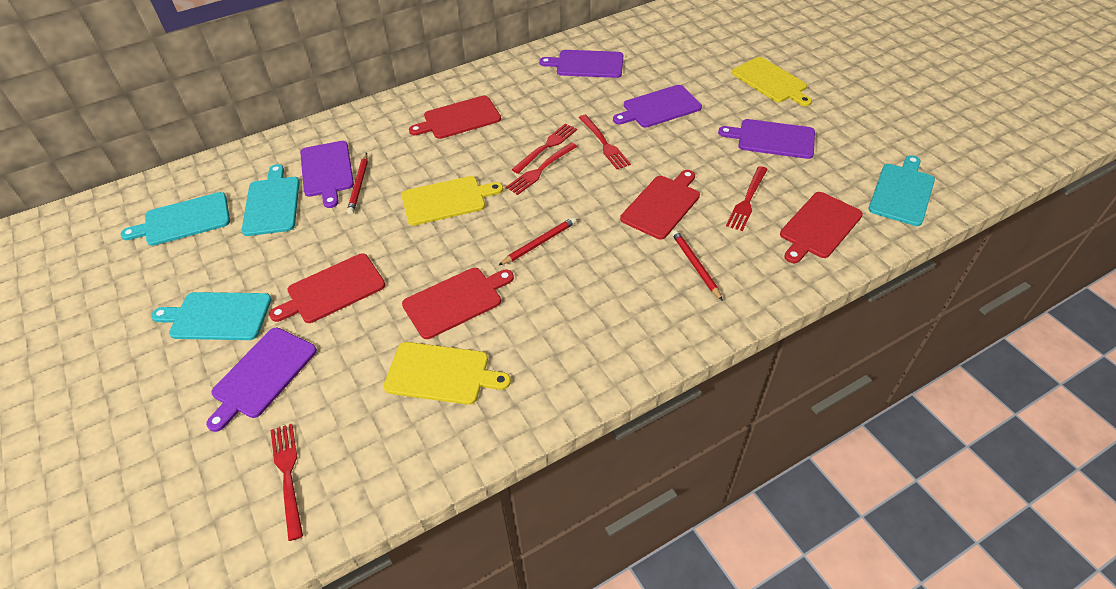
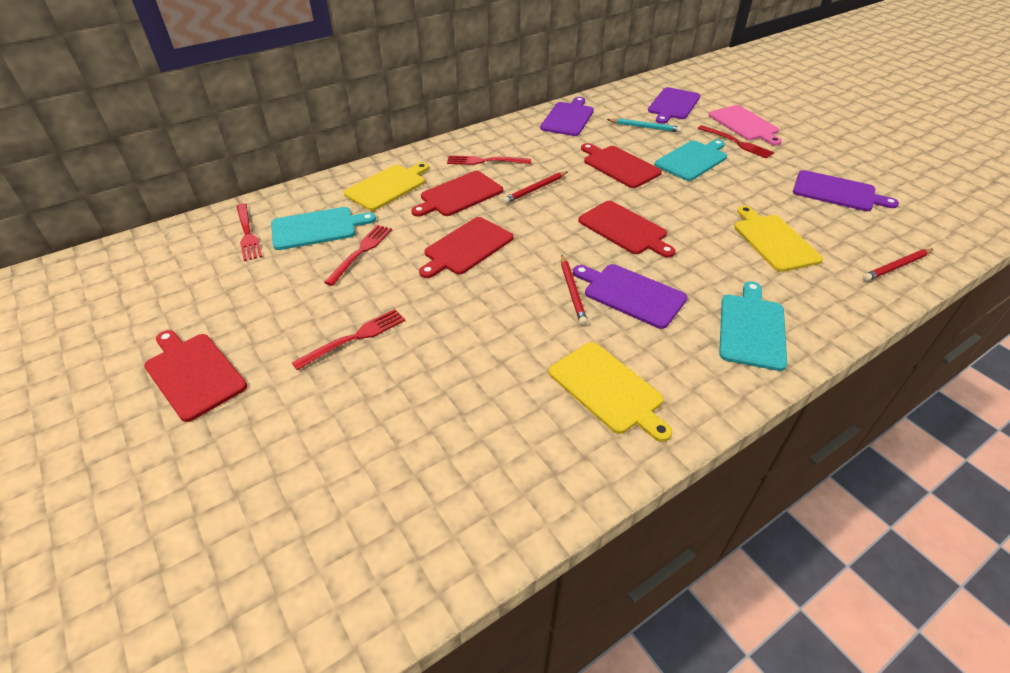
pink cutting board: 0 -> 1
purple cutting board: 5 -> 4
turquoise cutting board: 4 -> 3
turquoise pencil: 0 -> 1

